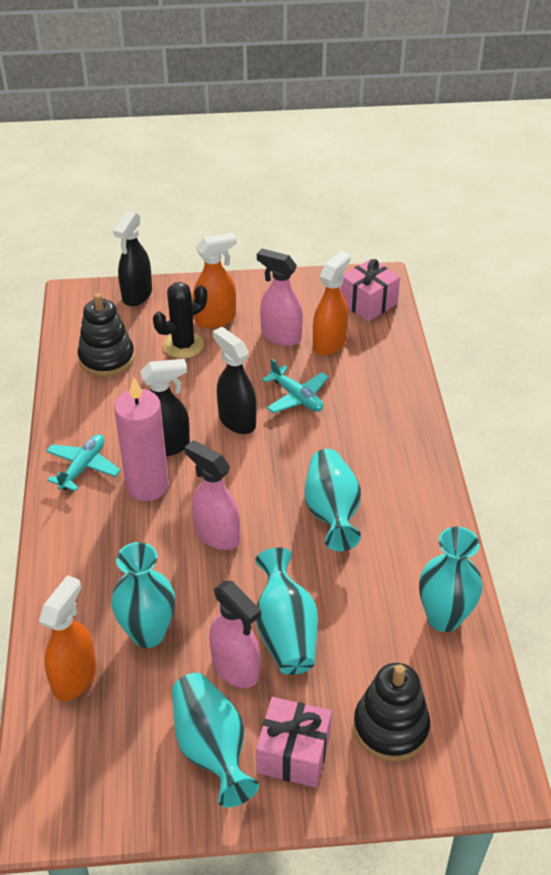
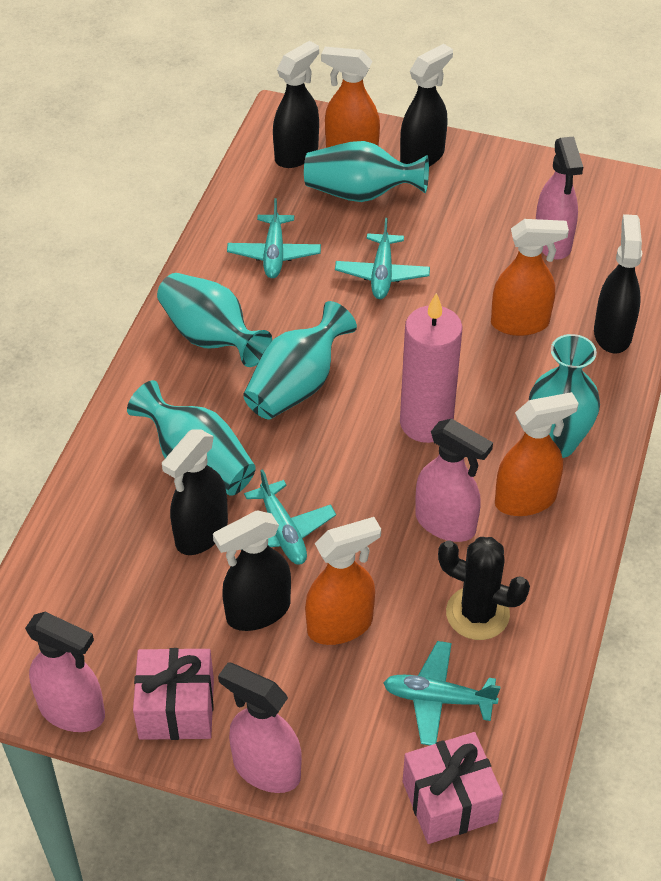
black spray bottle: 3 -> 5
black stacking toy: 2 -> 0
orange spray bottle: 3 -> 4
pink spray bottle: 3 -> 4
turquoise plane: 2 -> 4

